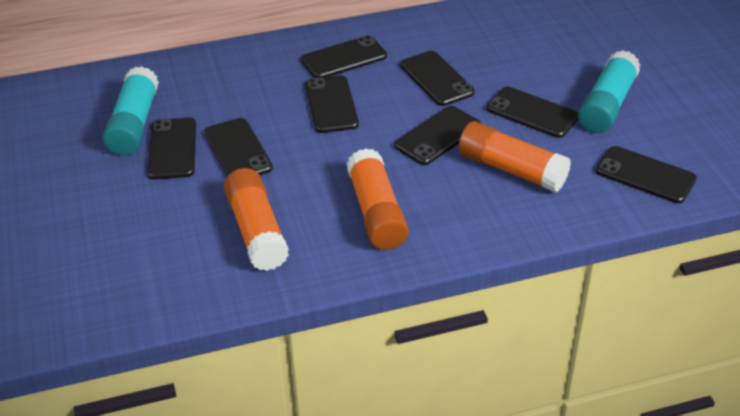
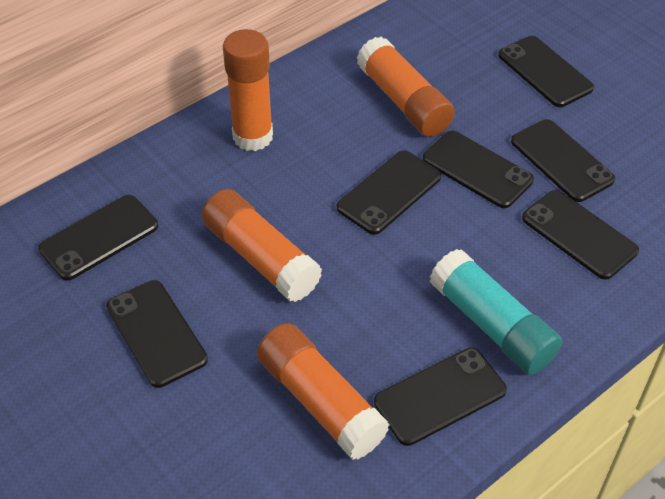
orange glue stick: 3 -> 4
turquoise glue stick: 2 -> 1

